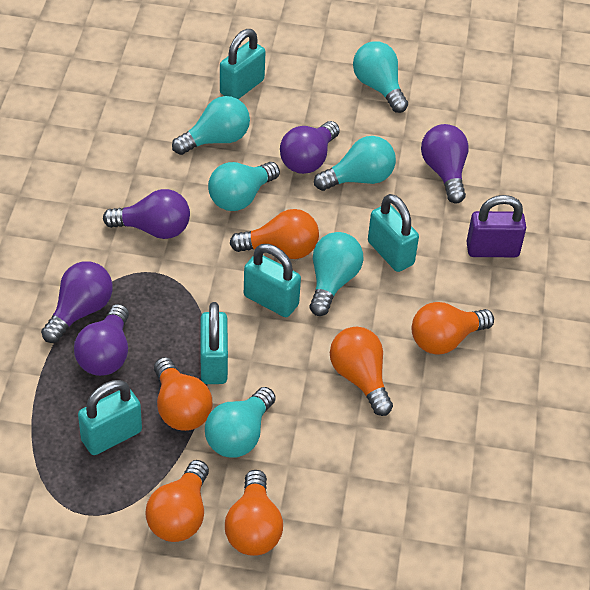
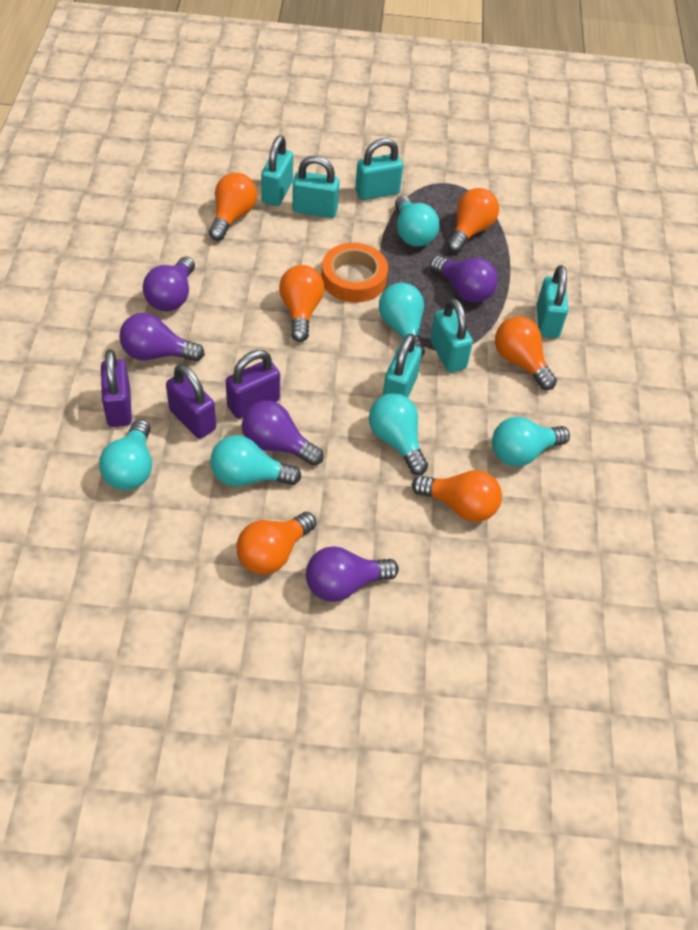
orange tape: 0 -> 1
purple padlock: 1 -> 3
turquoise padlock: 5 -> 6

